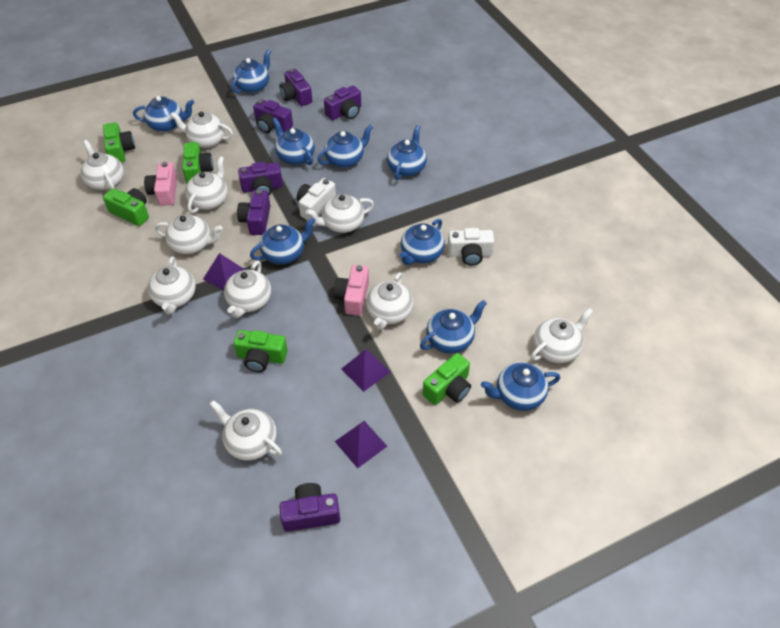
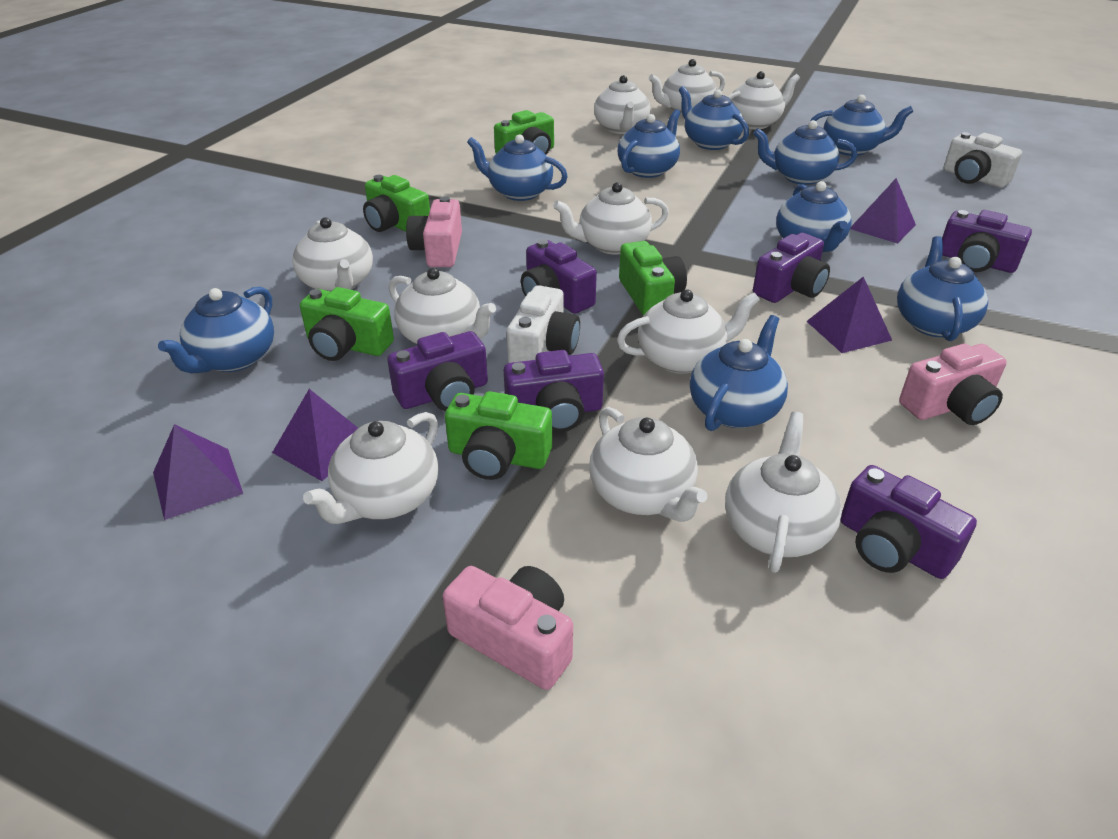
pink camera: 2 -> 3
purple pyramid: 3 -> 4

